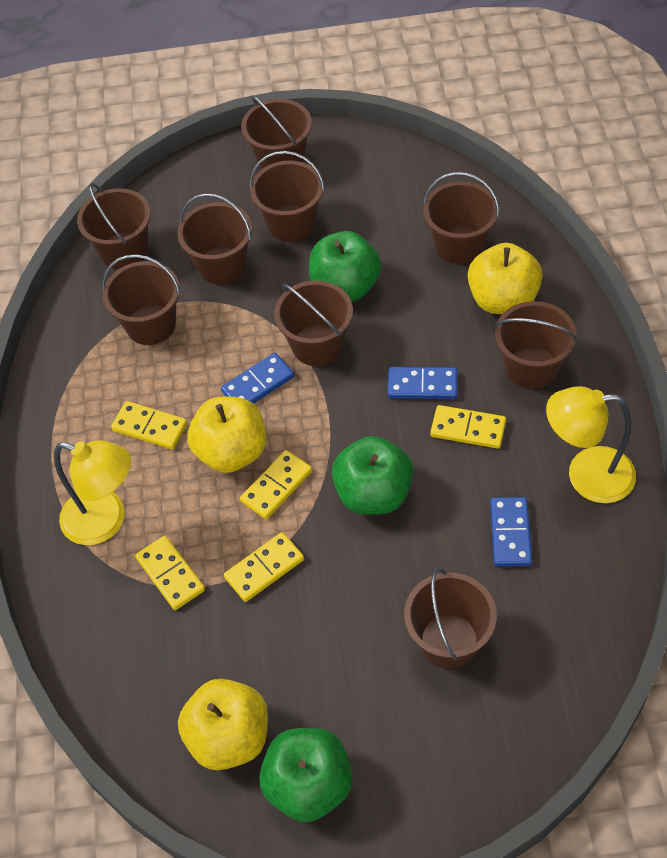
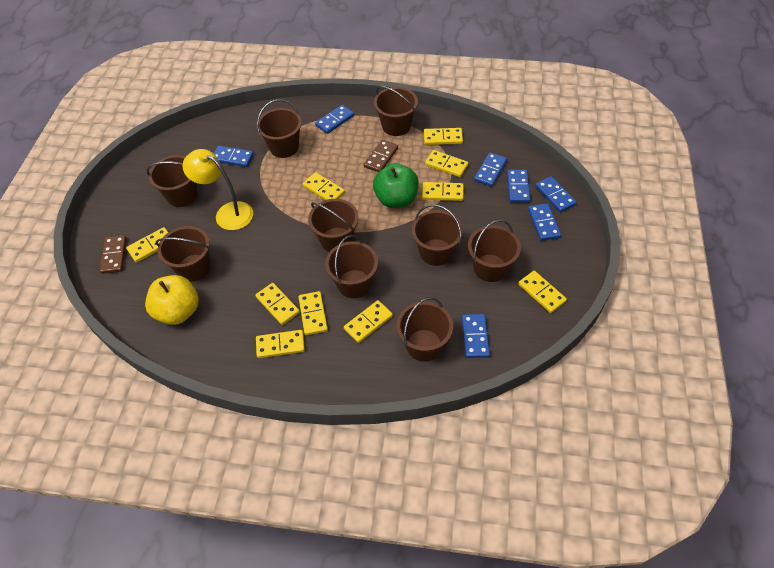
blue domino: 3 -> 7
brown domino: 0 -> 2
green apple: 3 -> 1
yellow apple: 3 -> 1
yellow domino: 5 -> 10
yellow lamp: 2 -> 1

